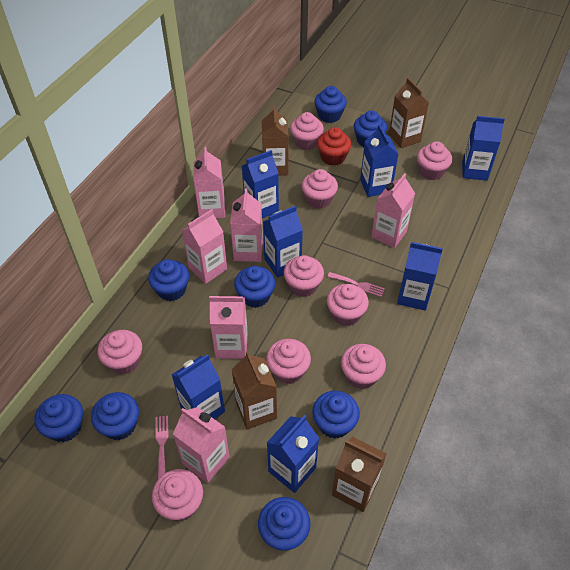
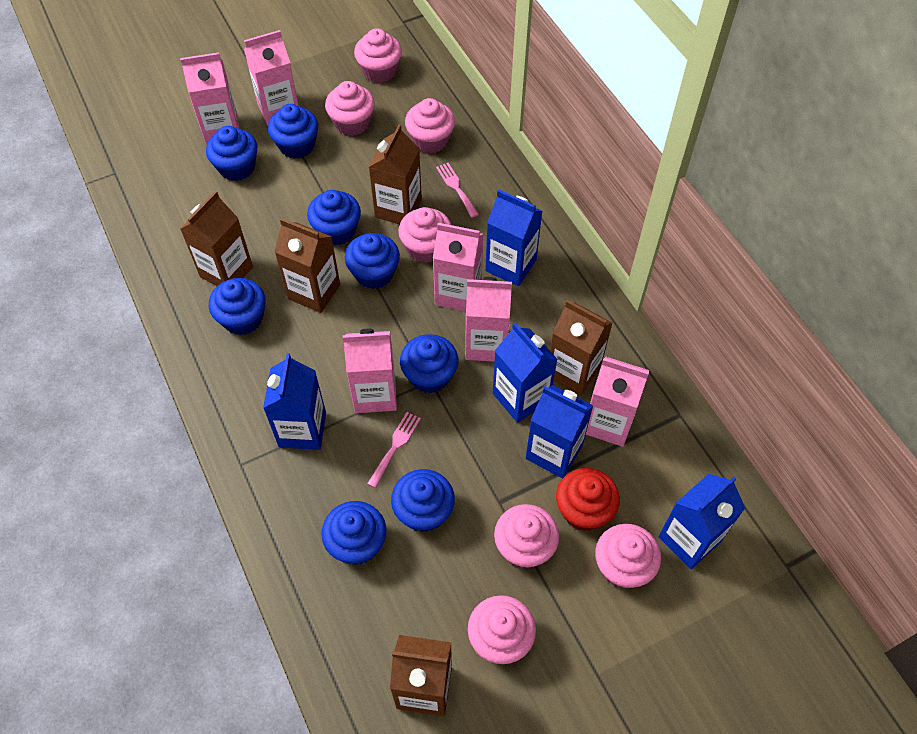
blue carton: 7 -> 5
brown carton: 4 -> 5
pink cupcake: 9 -> 7

